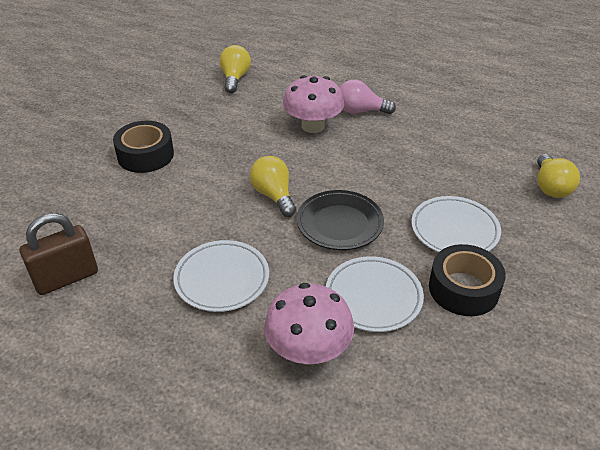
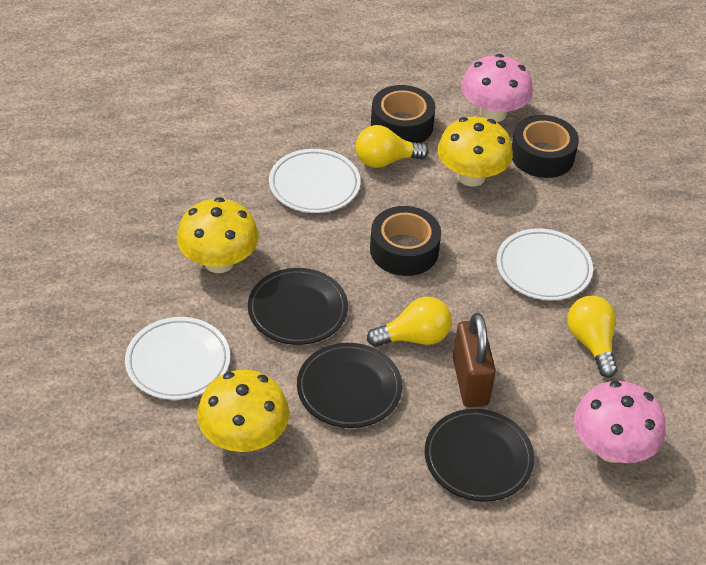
black plate: 1 -> 3
black tape: 2 -> 3
pink light bulb: 1 -> 0
yellow mushroom: 0 -> 3

